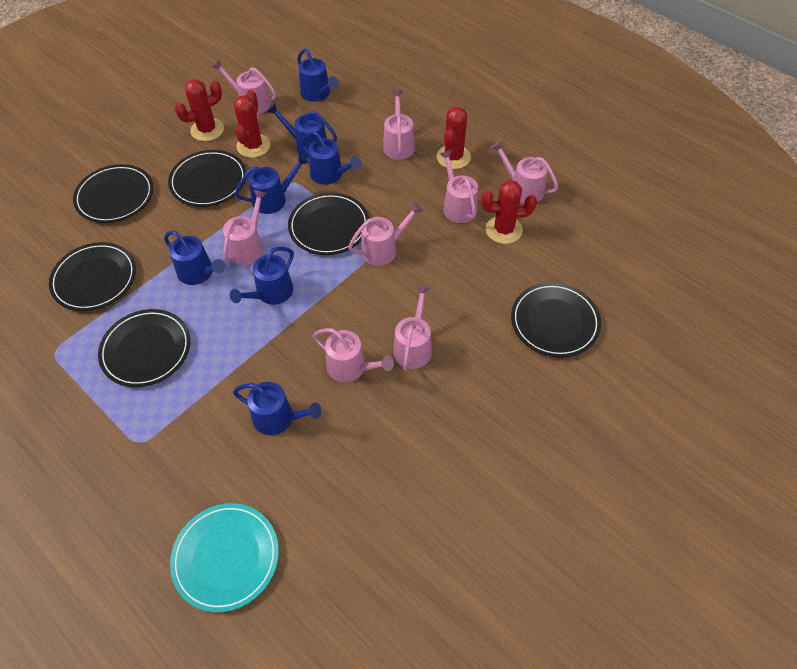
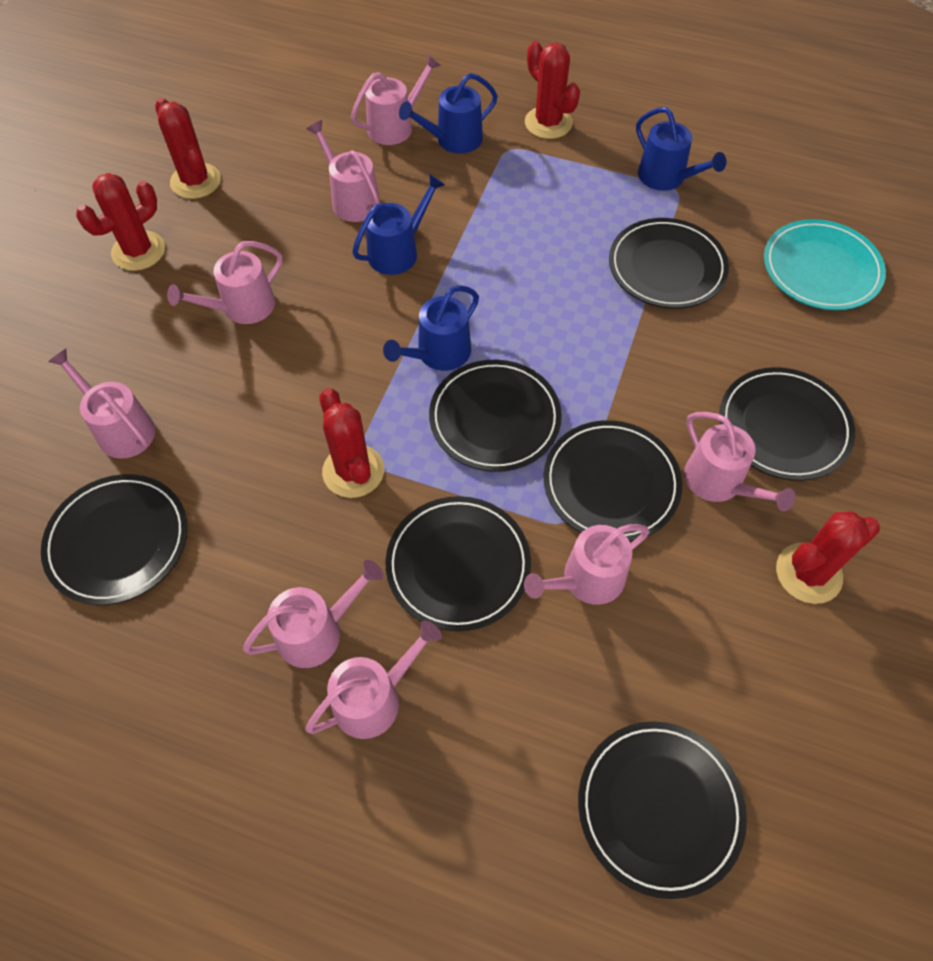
black plate: 6 -> 7
blue watering can: 7 -> 4
red cactus: 4 -> 5

